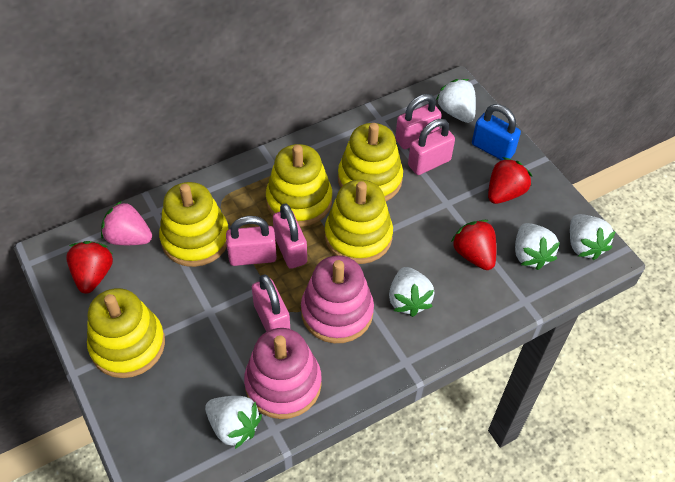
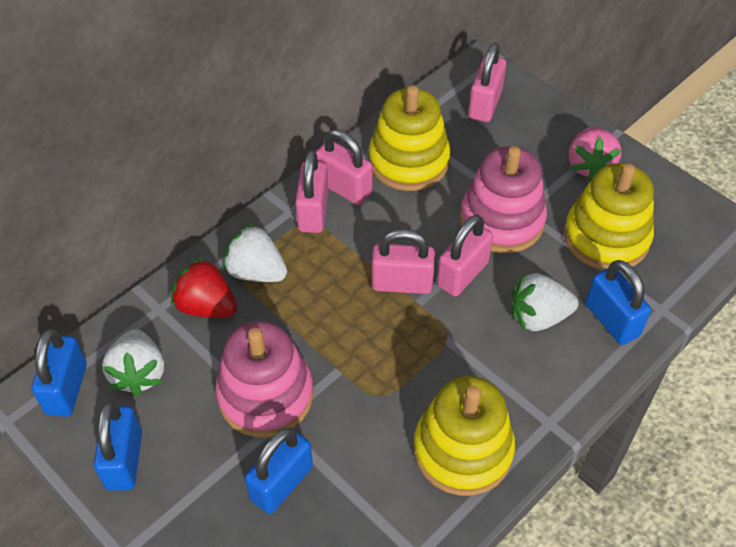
blue padlock: 1 -> 4
red strawberry: 3 -> 1
white strawberry: 5 -> 3
yellow stacking toy: 5 -> 3

